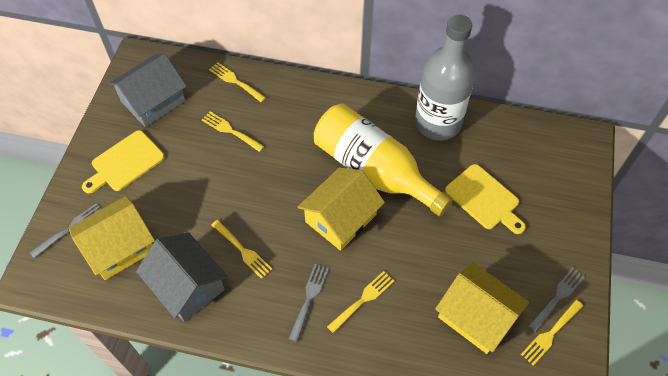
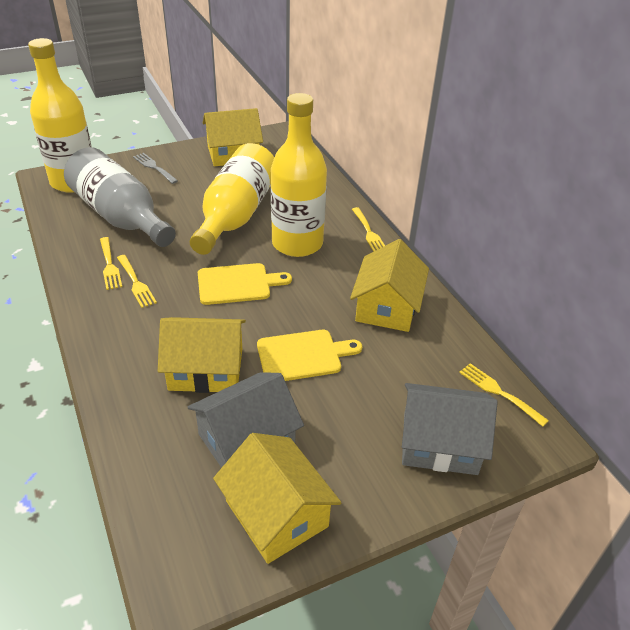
grey fork: 3 -> 1
yellow bottle: 1 -> 3
yellow fork: 5 -> 4
yellow house: 3 -> 4

